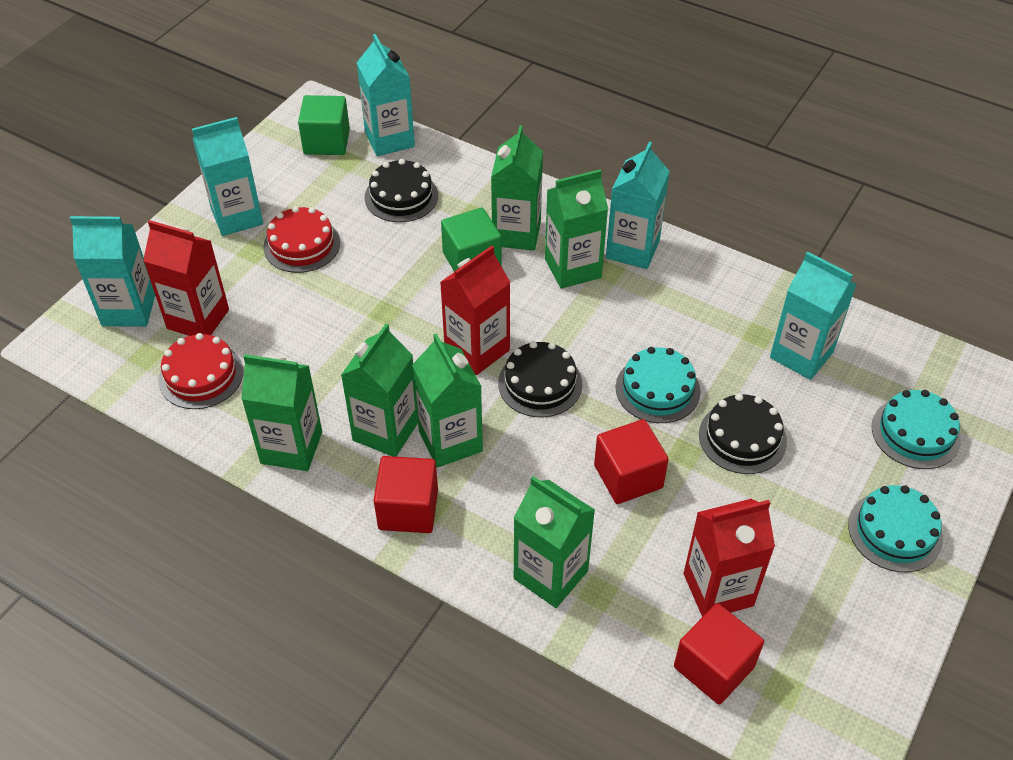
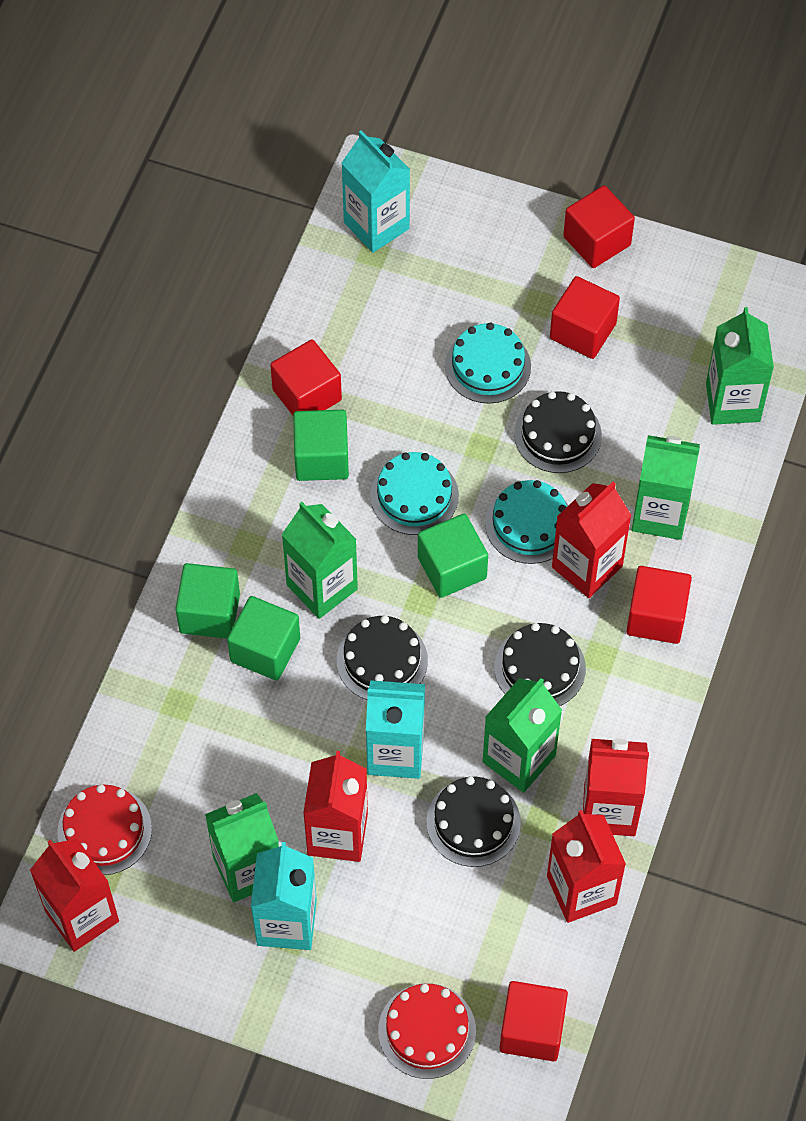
black cake: 3 -> 4
green carton: 6 -> 5
green cube: 2 -> 4
red carton: 3 -> 5
red cube: 3 -> 5
turquoise carton: 5 -> 3

